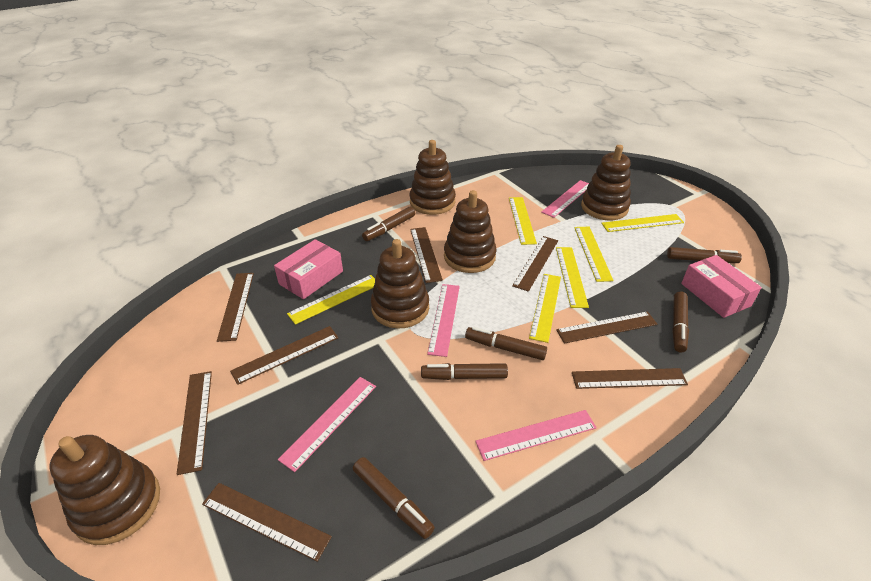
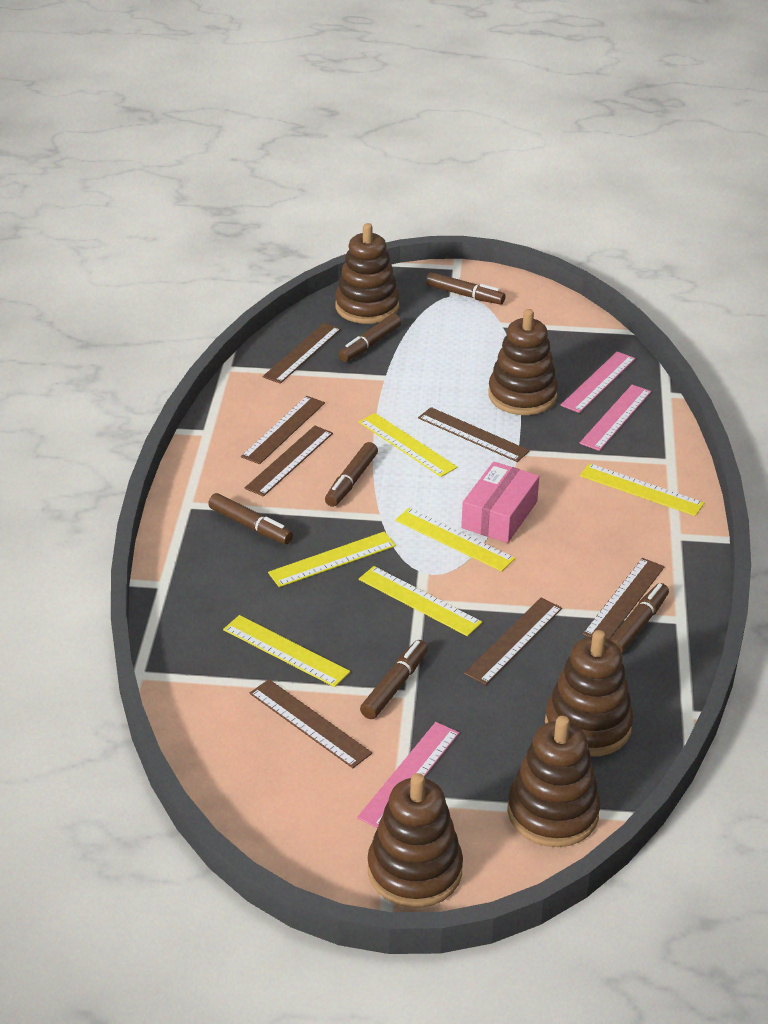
brown ruler: 8 -> 7
pink box: 2 -> 1
pink ruler: 4 -> 3

